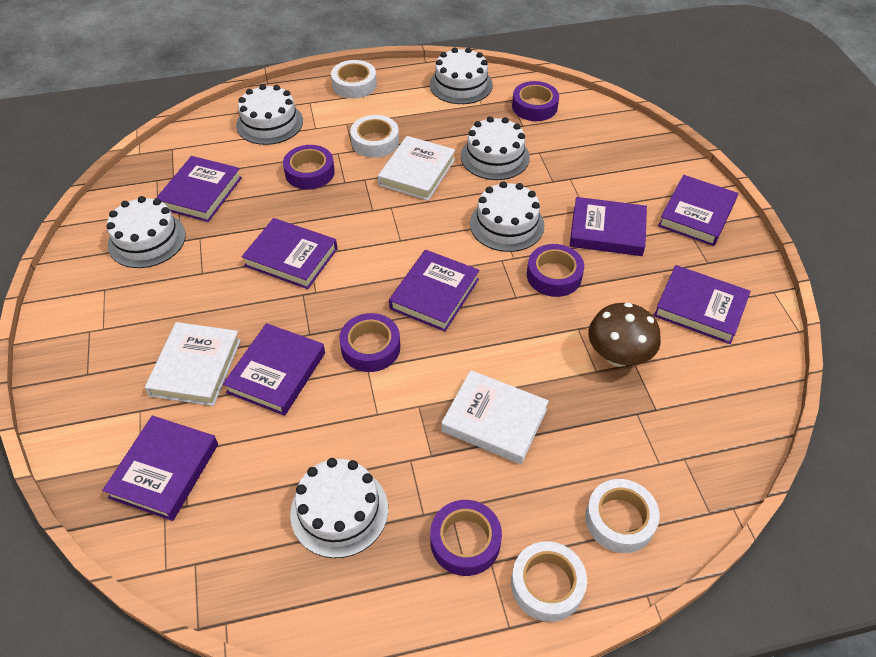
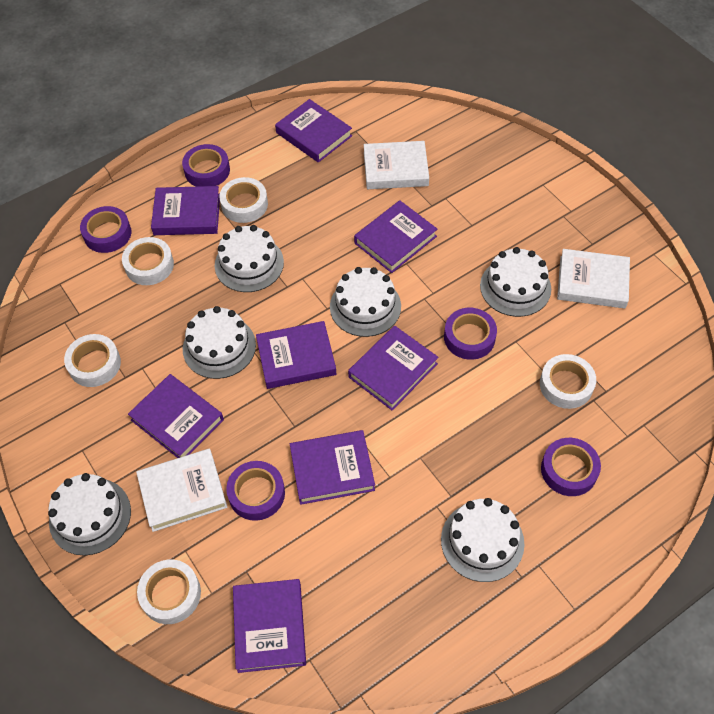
brown mushroom: 1 -> 0
white tape: 4 -> 5

